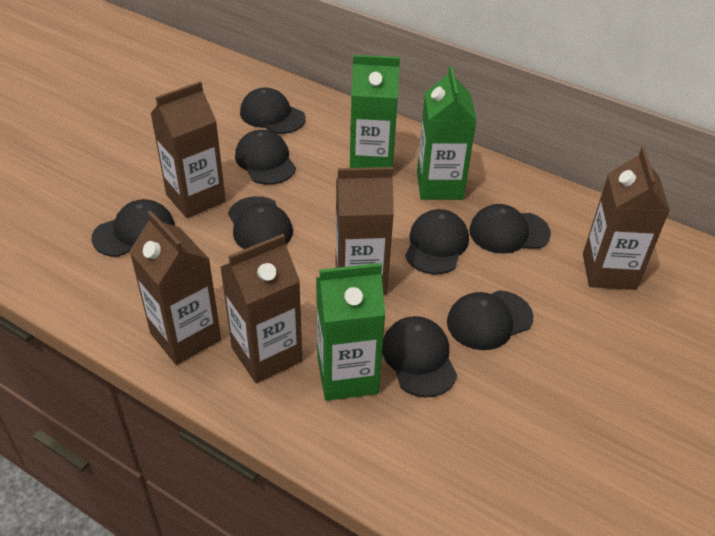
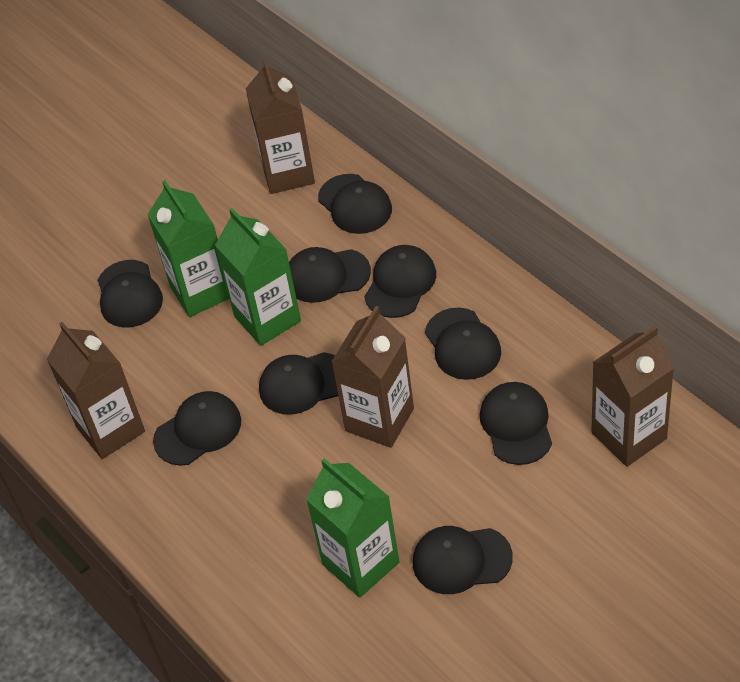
black cap: 8 -> 9
brown carton: 5 -> 4

